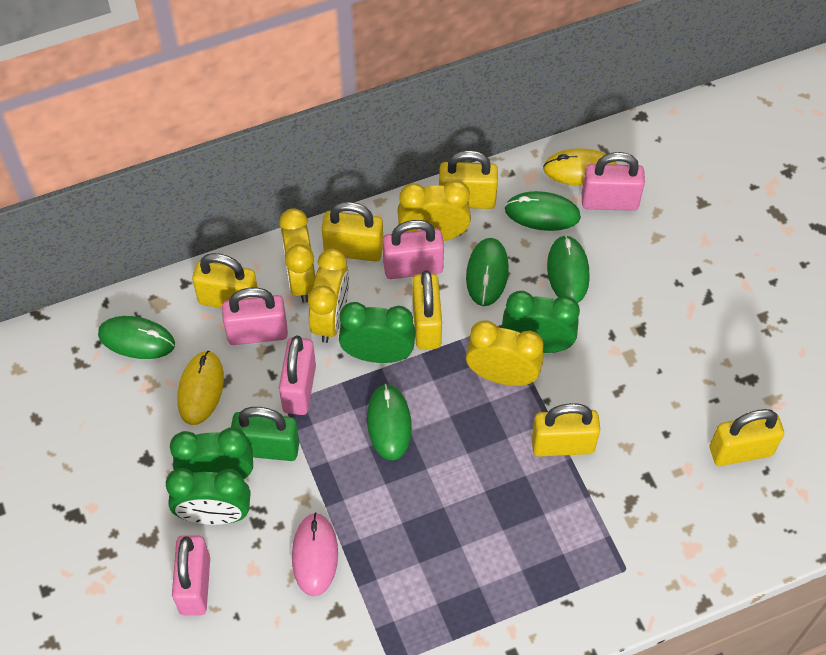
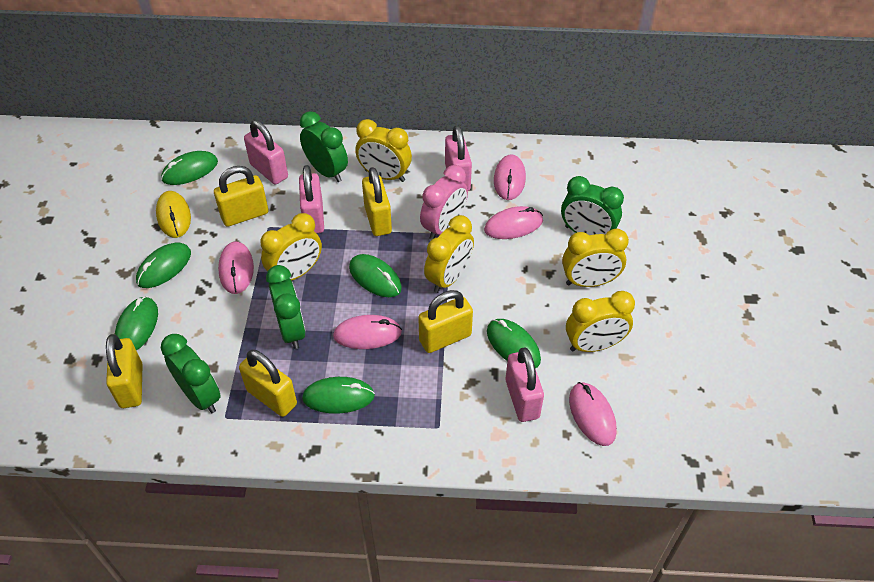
green mouse: 5 -> 6
green padlock: 1 -> 0
pink clock: 0 -> 1
pink mouse: 1 -> 5
pink padlock: 5 -> 4
yellow clock: 4 -> 5
yellow mouse: 2 -> 1
yellow padlock: 6 -> 5

